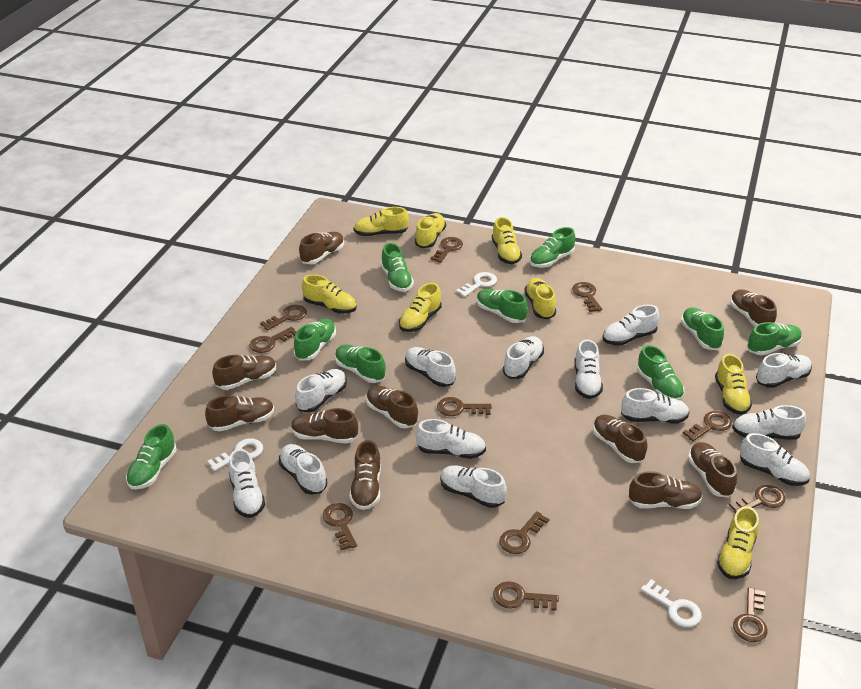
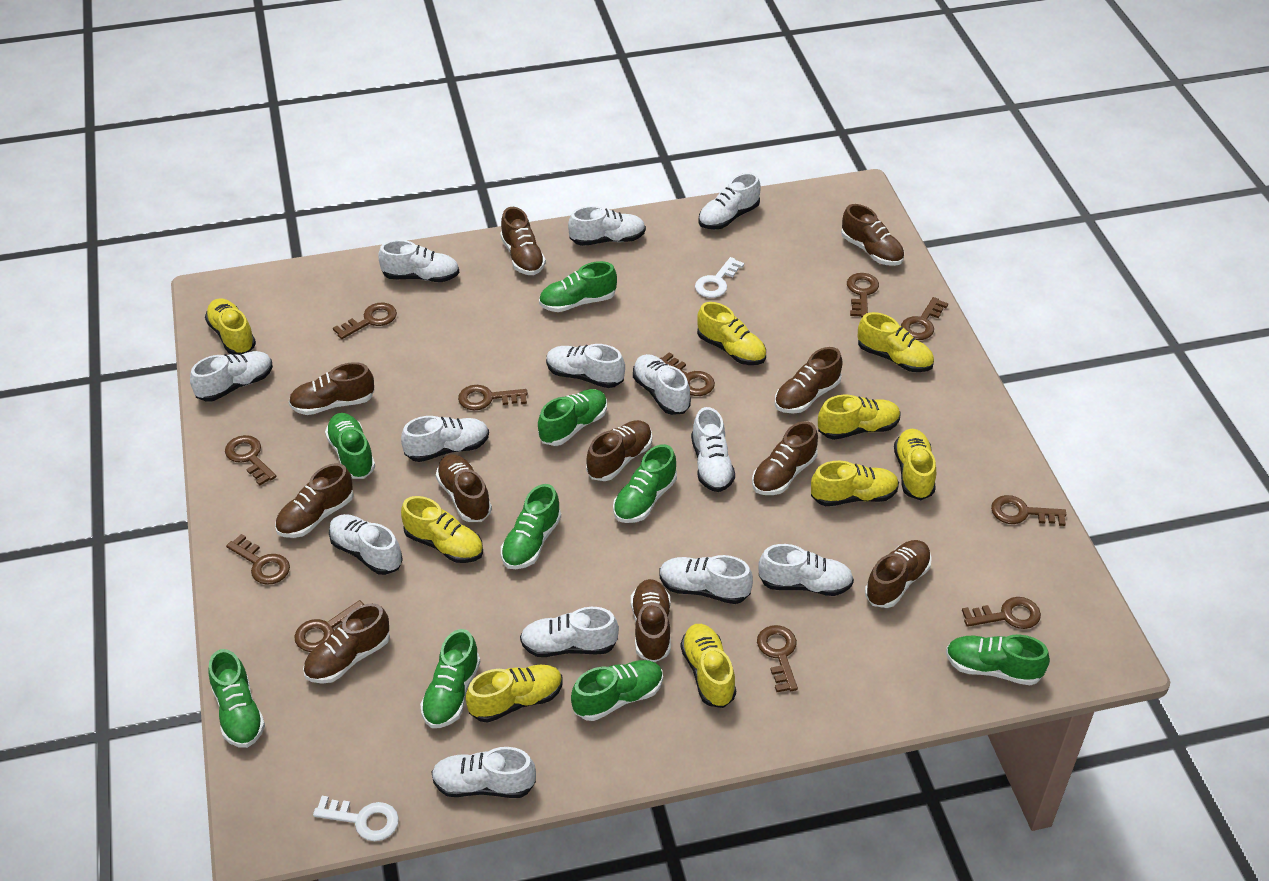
brown shoe: 10 -> 11
white key: 3 -> 2
yellow shoe: 8 -> 9

